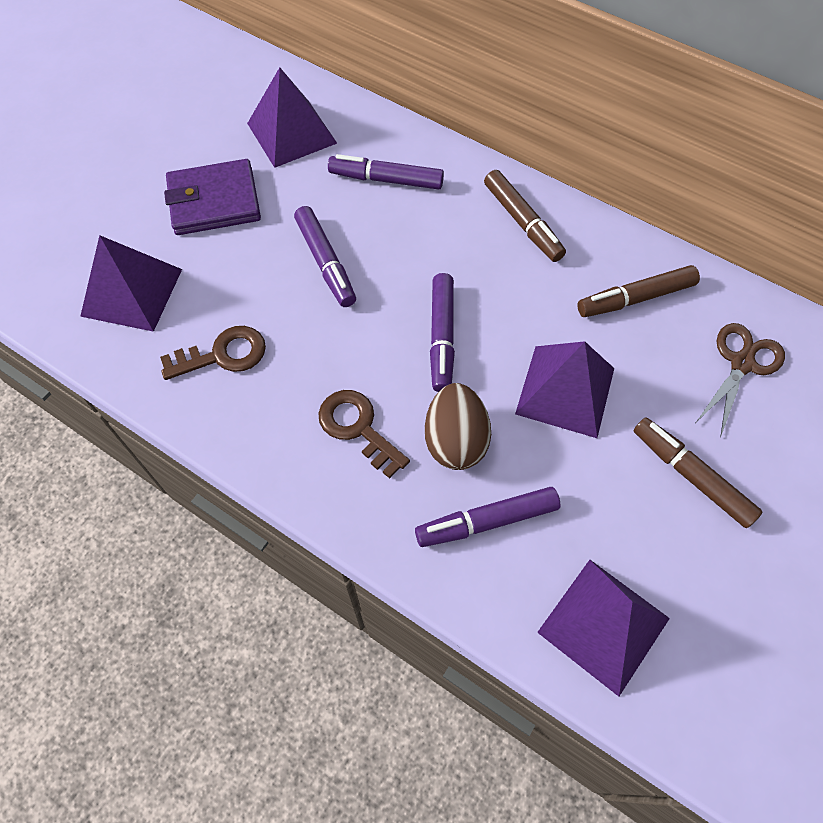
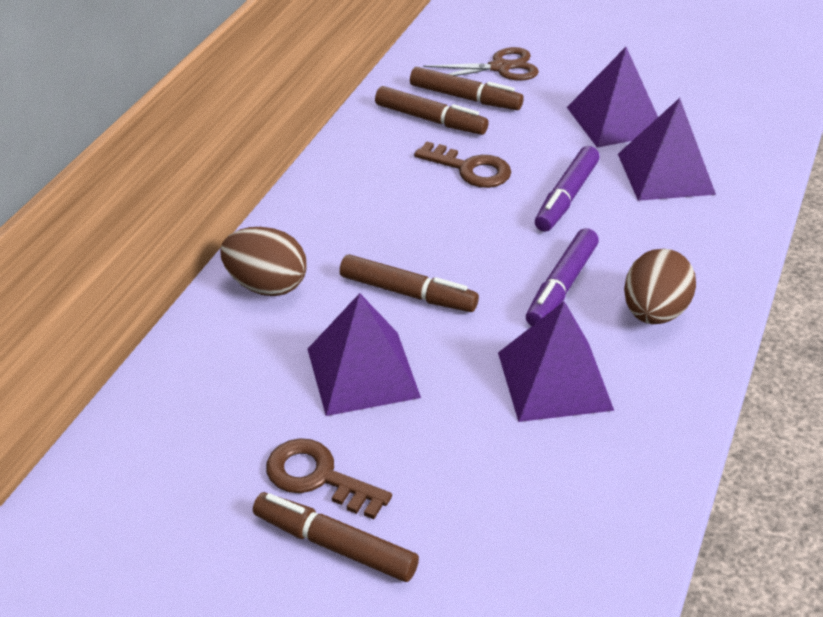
brown egg: 1 -> 2
brown marker: 3 -> 4
purple marker: 4 -> 2
purple wallet: 1 -> 0

